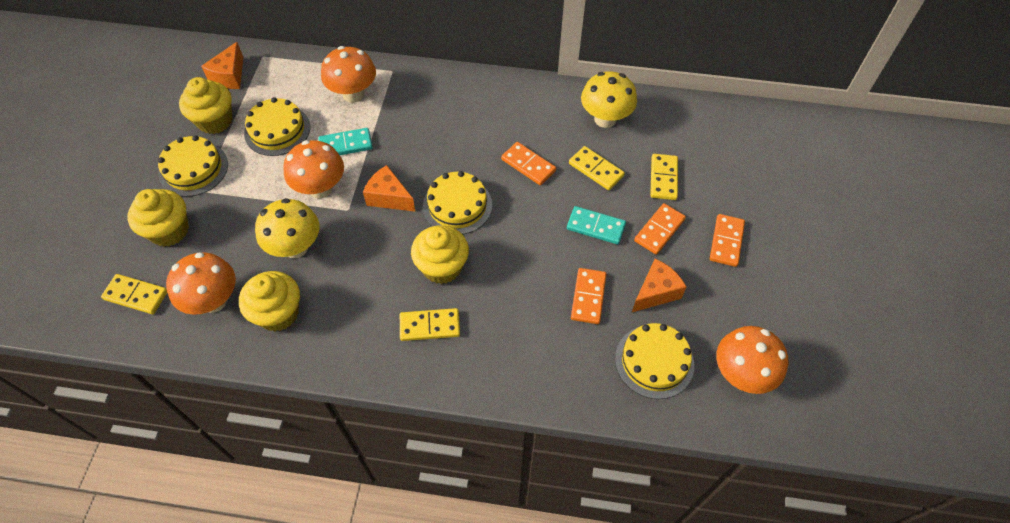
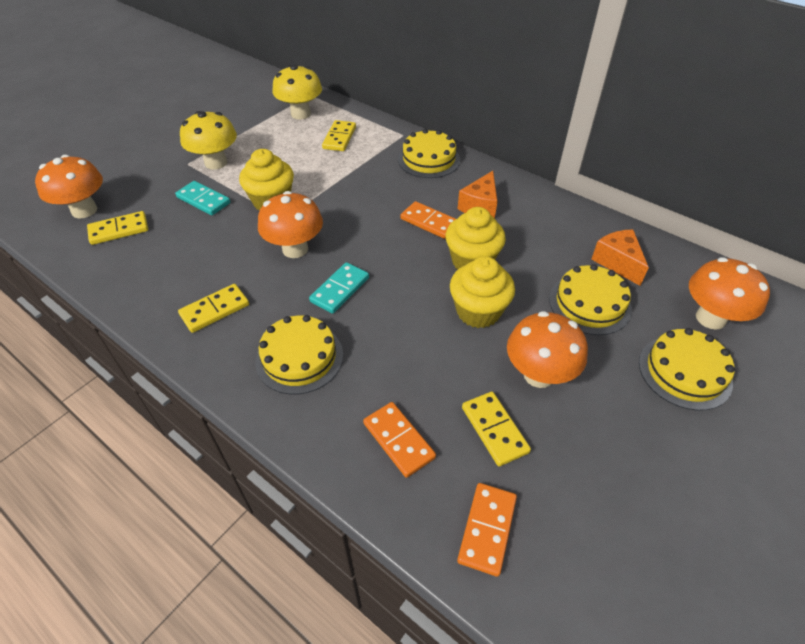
orange cheese: 3 -> 2
orange domino: 4 -> 3
yellow cupcake: 4 -> 3

